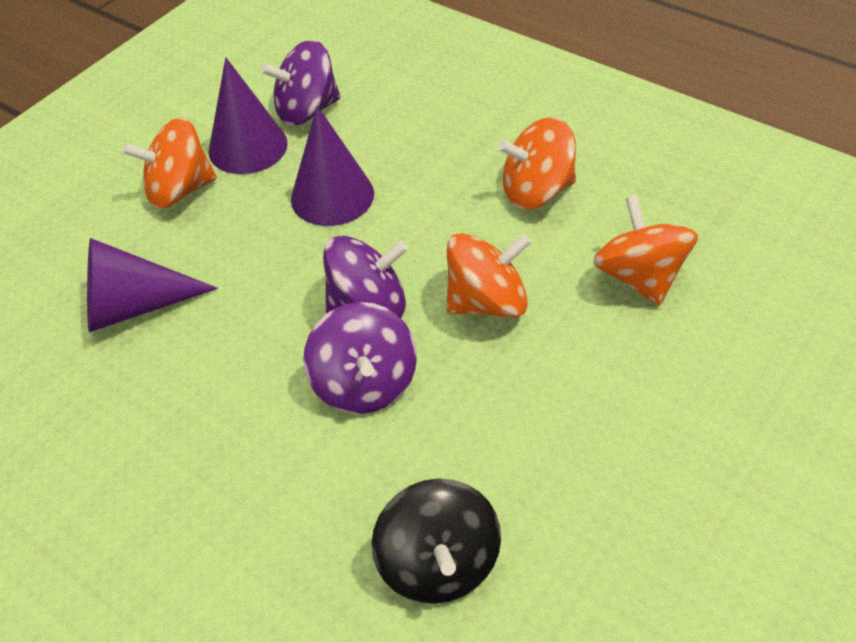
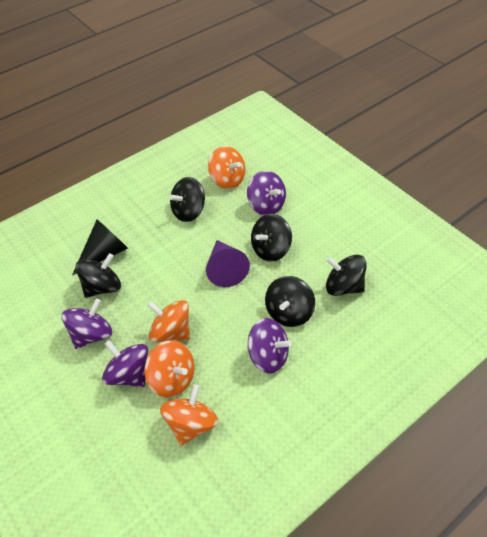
black cone: 0 -> 1
black spinning top: 1 -> 5
purple cone: 3 -> 1
purple spinning top: 3 -> 4

